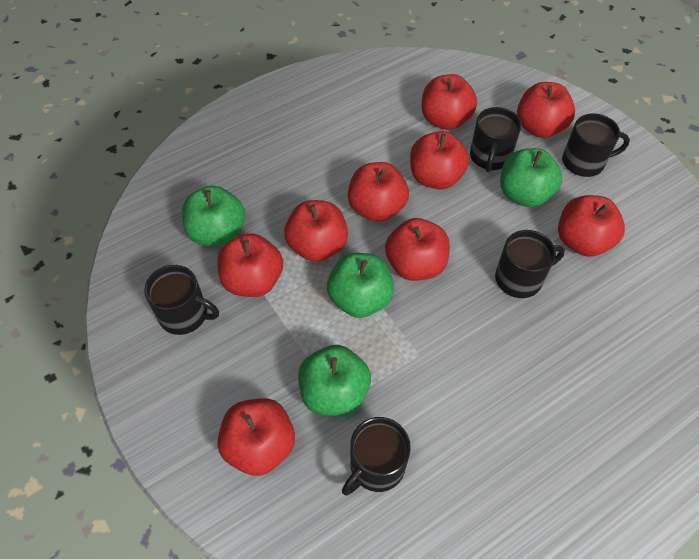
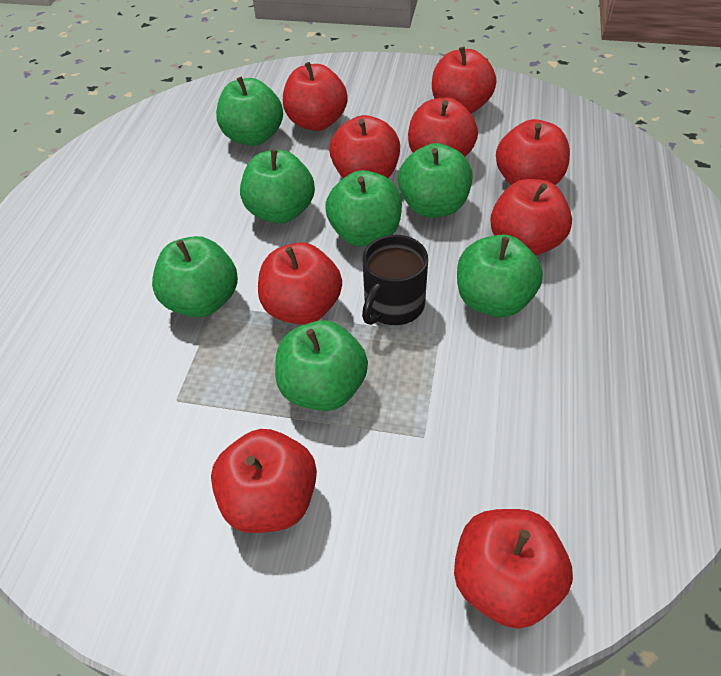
black mug: 5 -> 1
green apple: 4 -> 7

